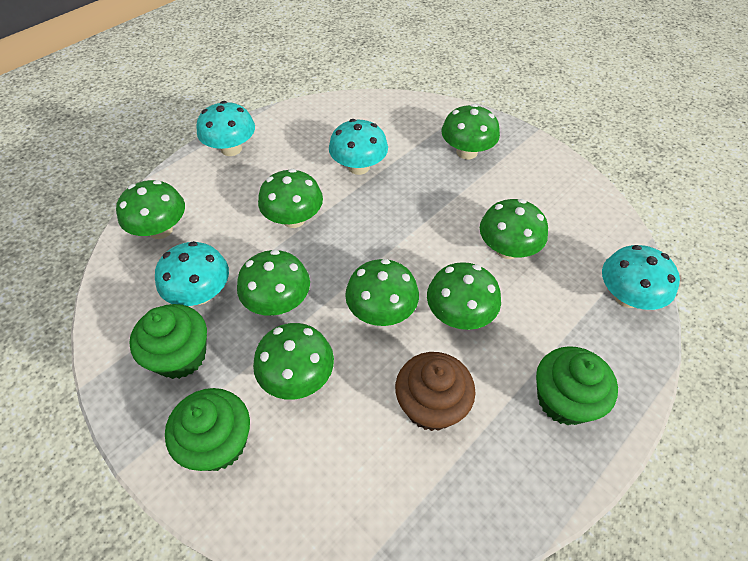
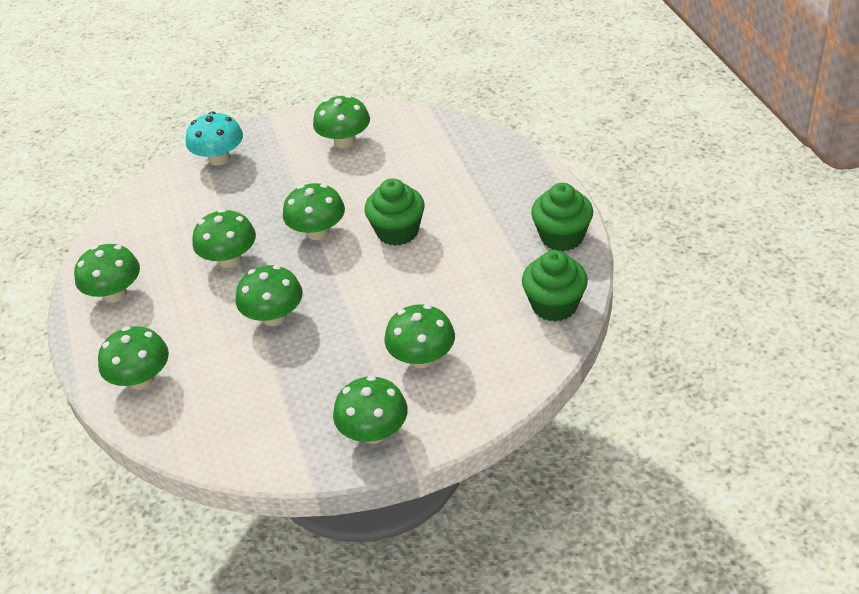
brown cupcake: 1 -> 0
turquoise mushroom: 4 -> 1

